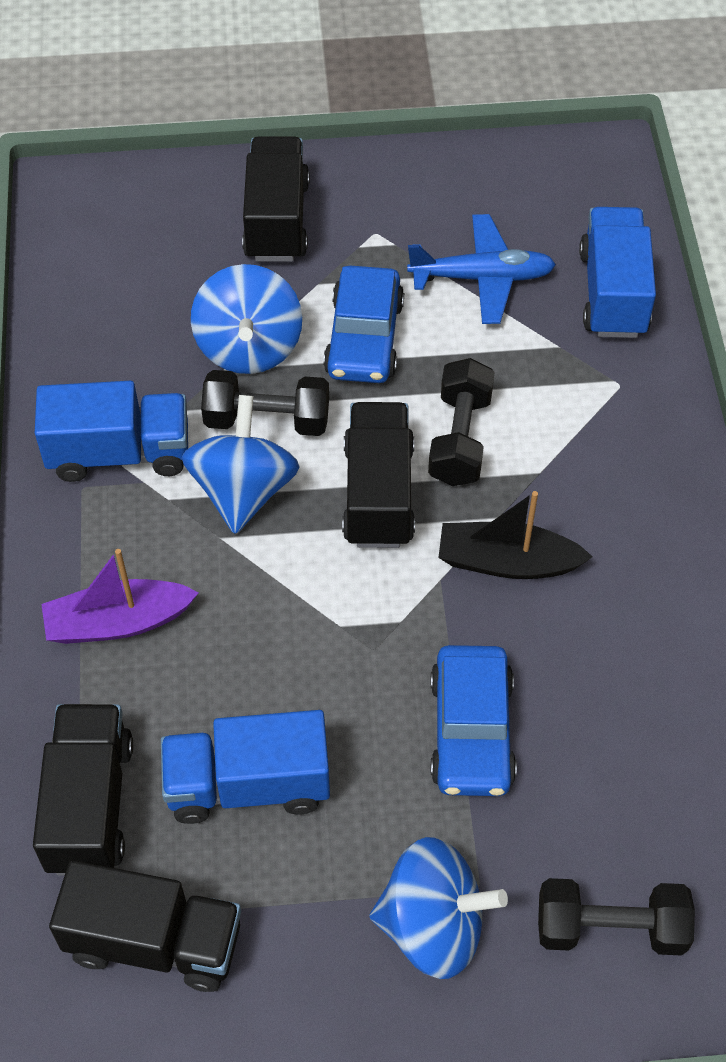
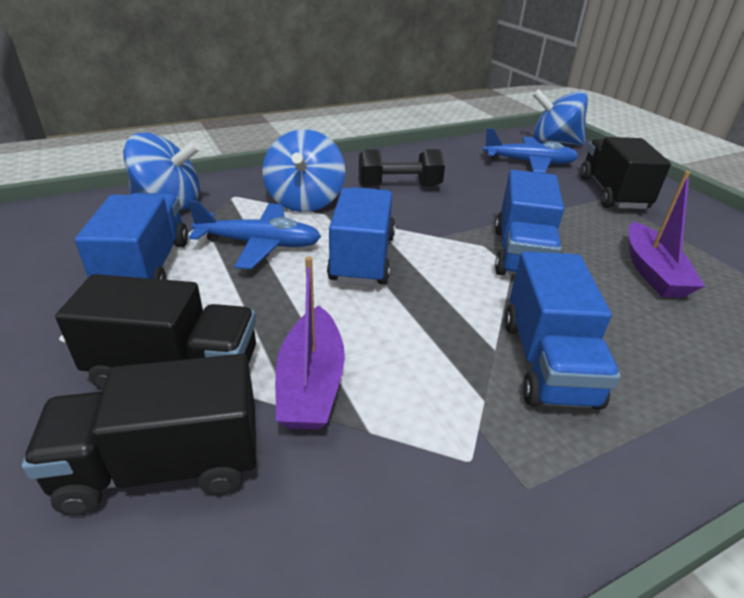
black boat: 1 -> 0
black dumbbell: 3 -> 1
black truck: 4 -> 3
blue car: 2 -> 0
blue plane: 1 -> 2
blue truck: 3 -> 4
purple boat: 1 -> 2

